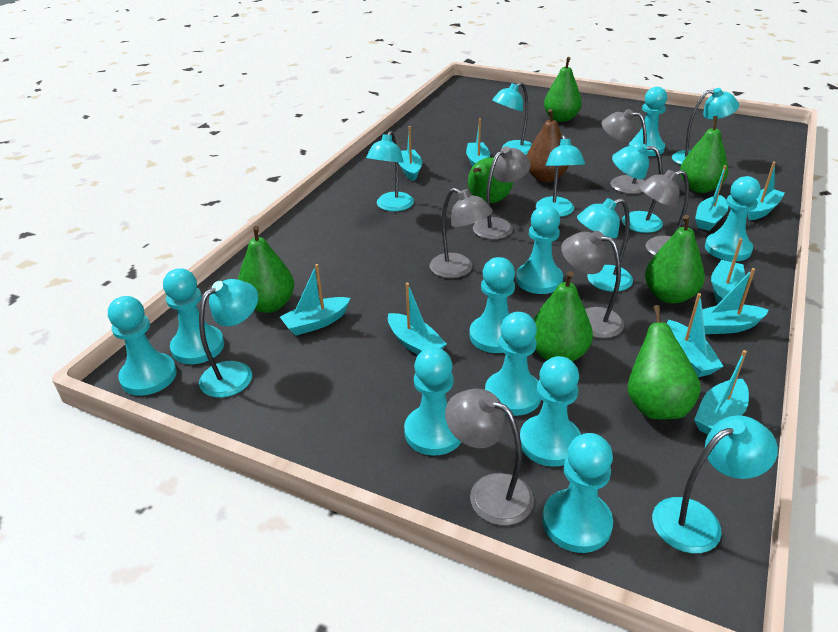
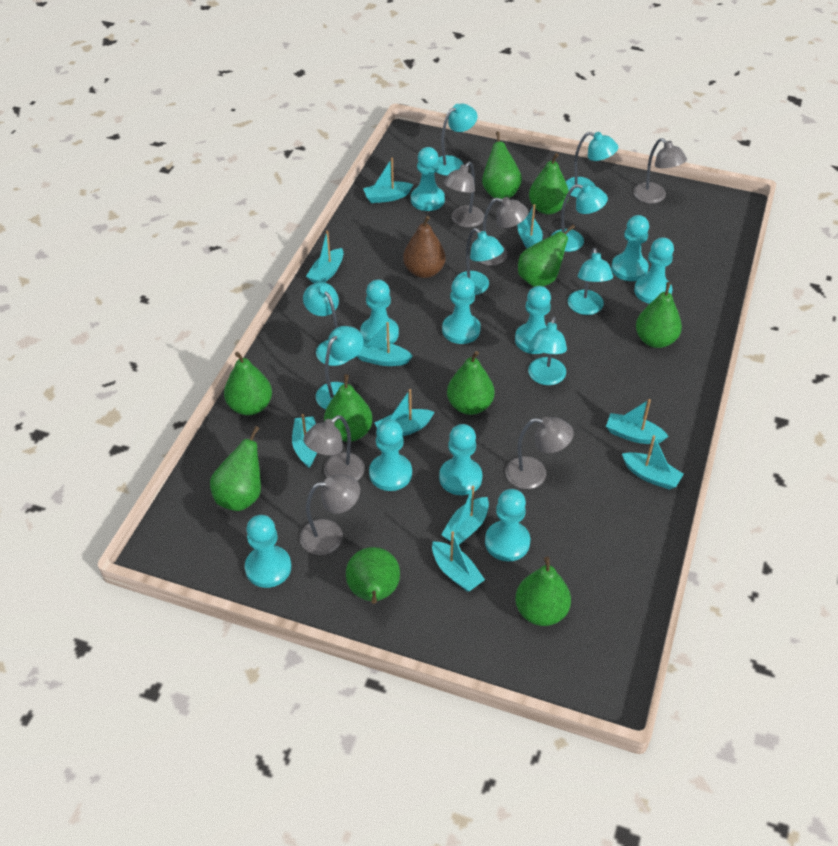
green pear: 7 -> 10

